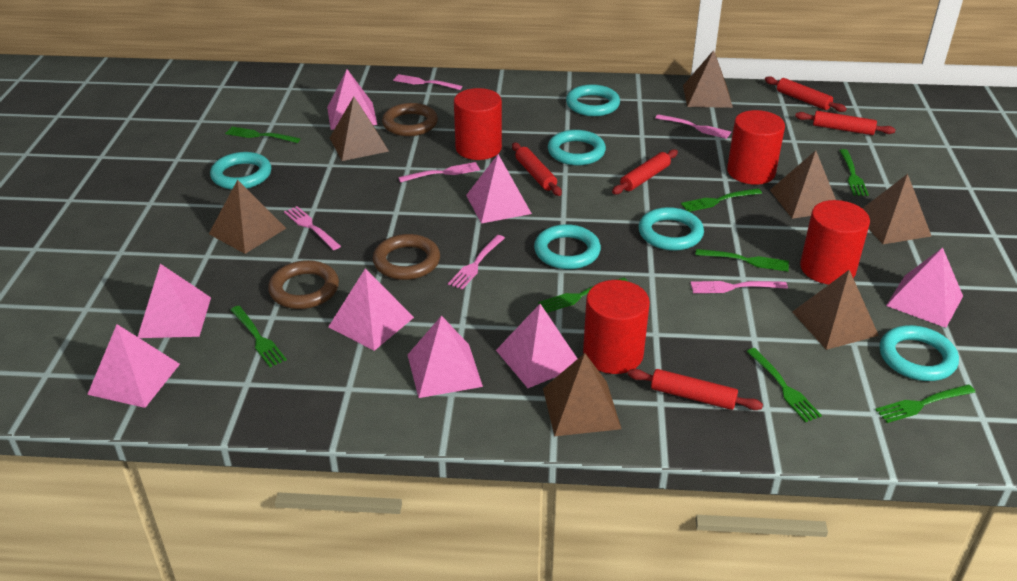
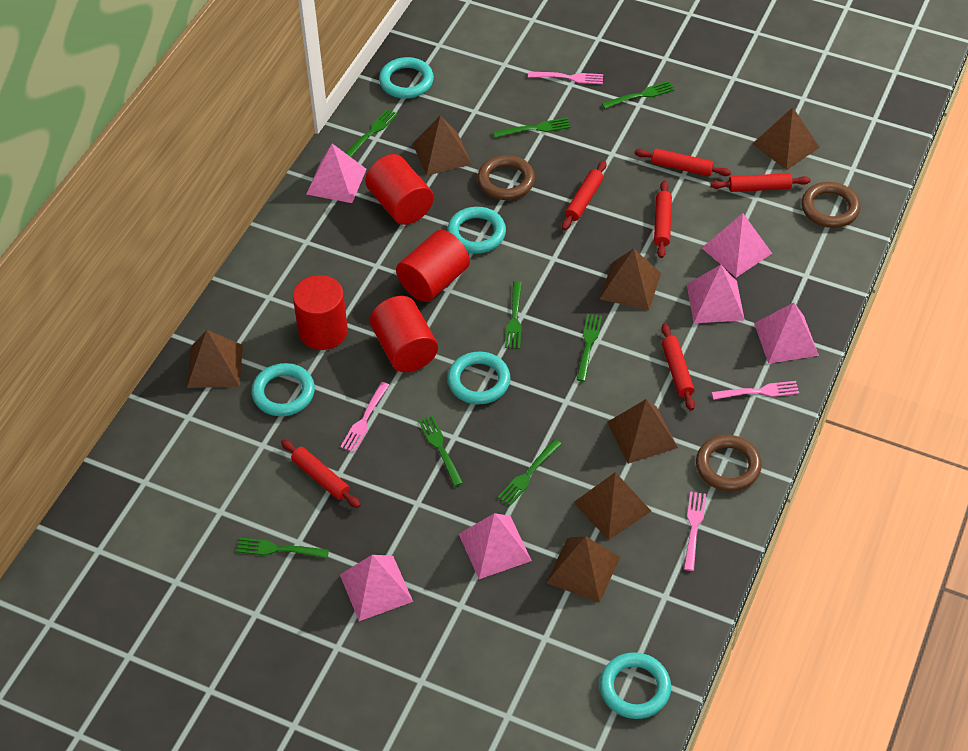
pink fork: 6 -> 4
pink pyramid: 8 -> 6
red rolling pin: 5 -> 6
turquoise ring: 6 -> 5

